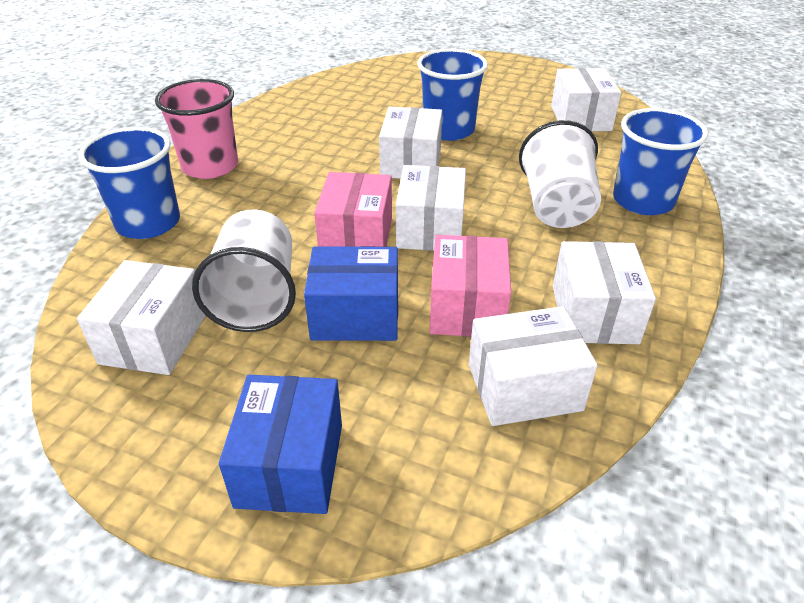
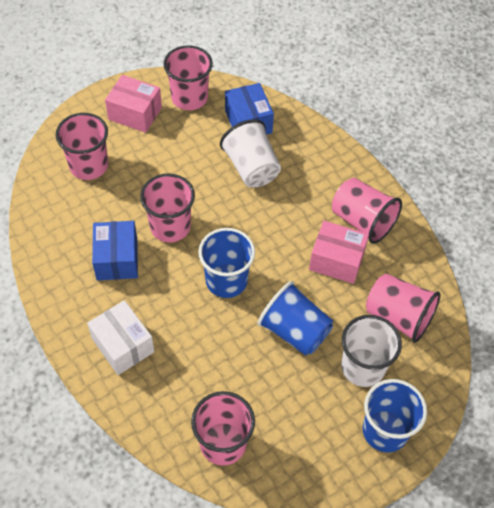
pink cup: 1 -> 6
white box: 6 -> 1

